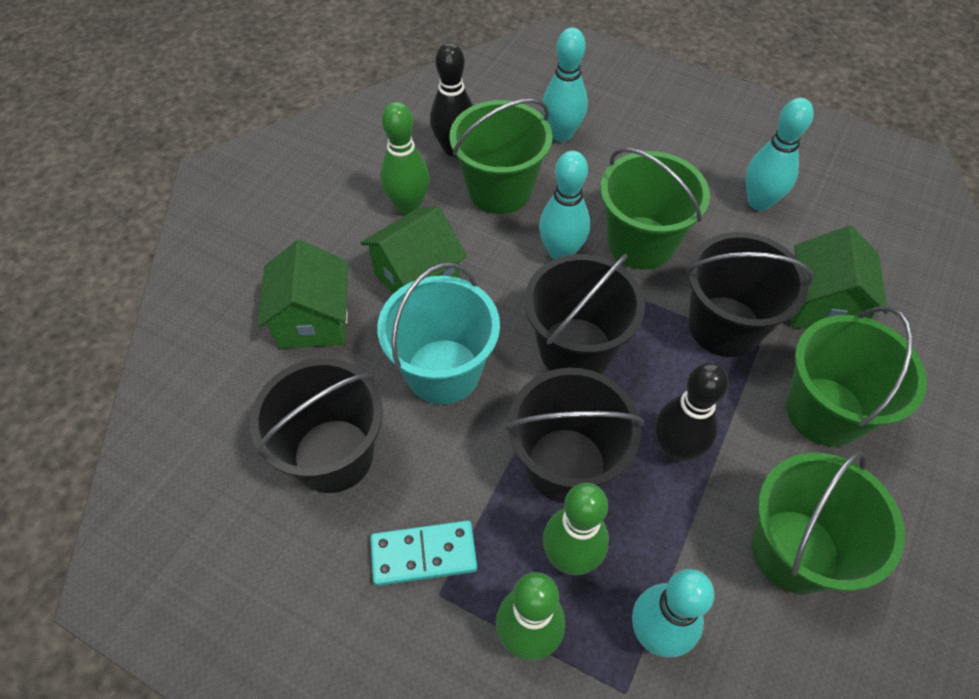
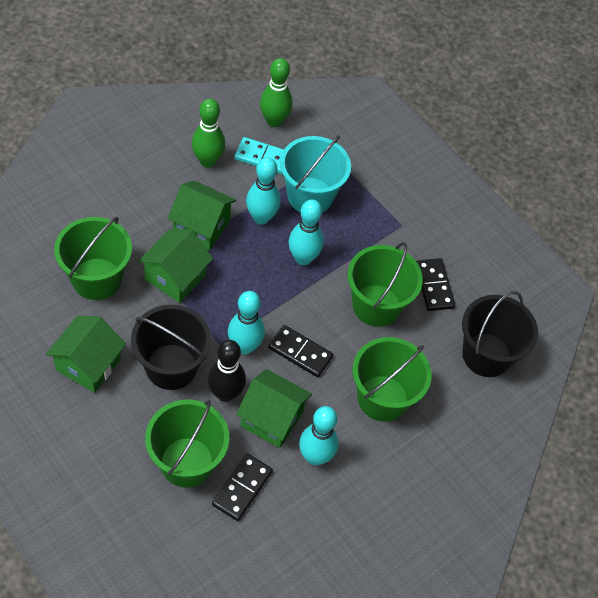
black bowling pin: 2 -> 1
black bucket: 4 -> 2
black domino: 0 -> 3
green bowling pin: 3 -> 2
green house: 3 -> 4

